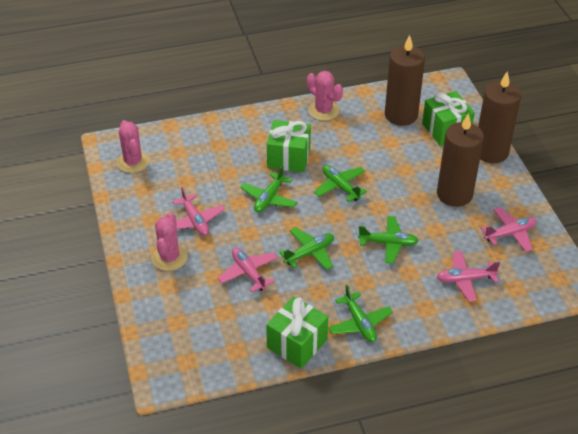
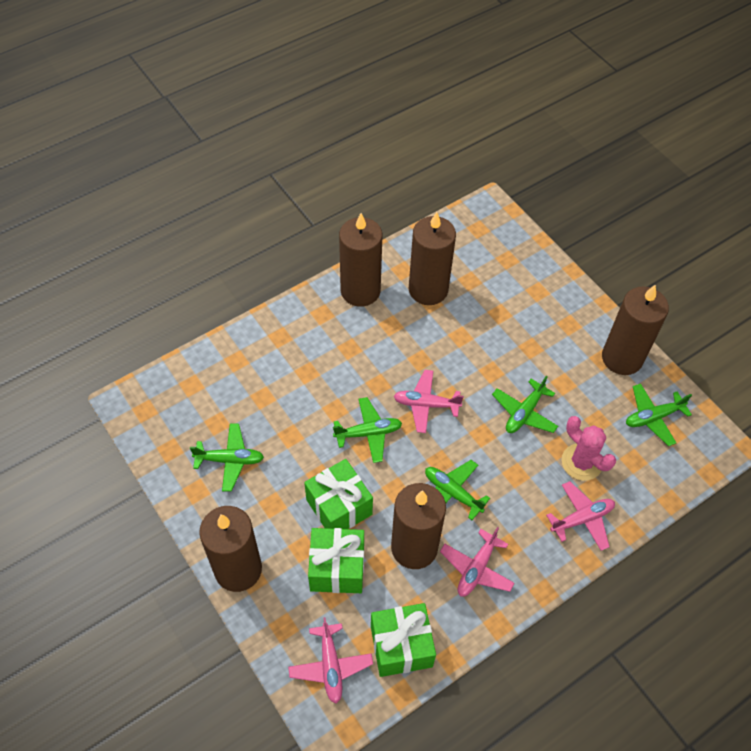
brown candle: 3 -> 5
pink cactus: 3 -> 1

